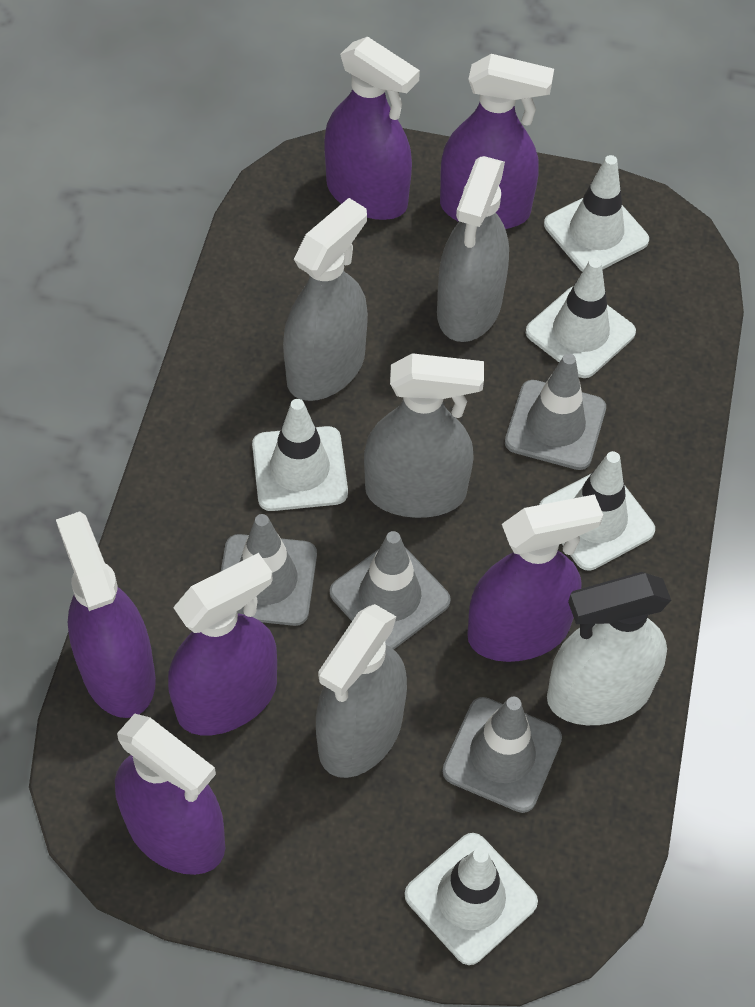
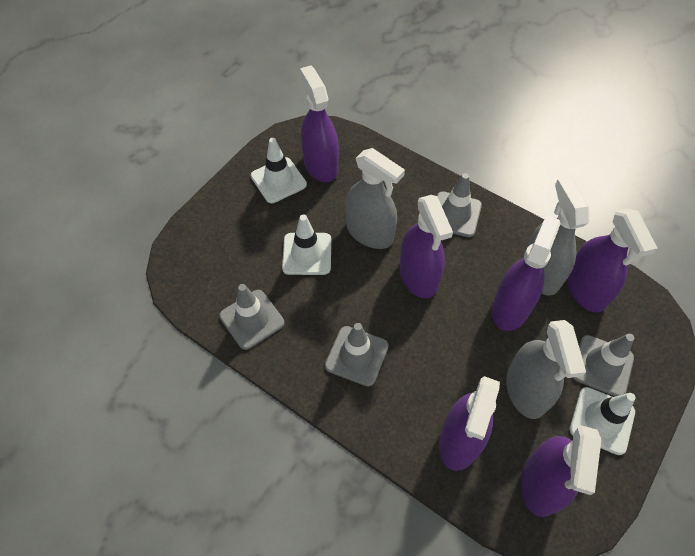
grey spray bottle: 4 -> 3
white spray bottle: 1 -> 0
white traffic cone: 5 -> 3

